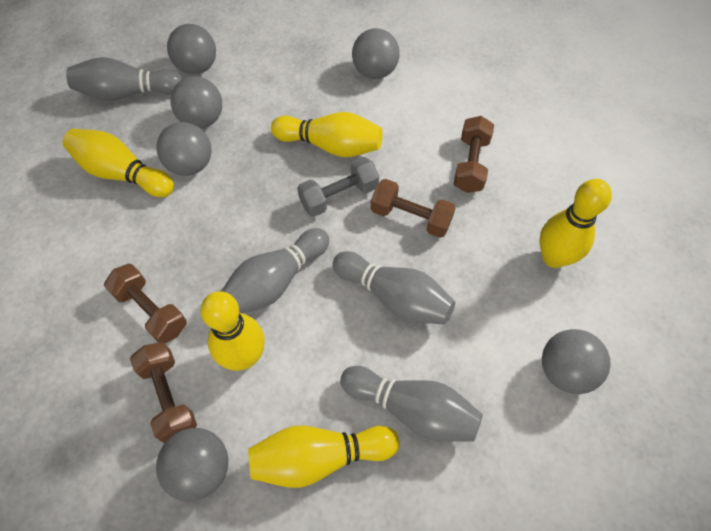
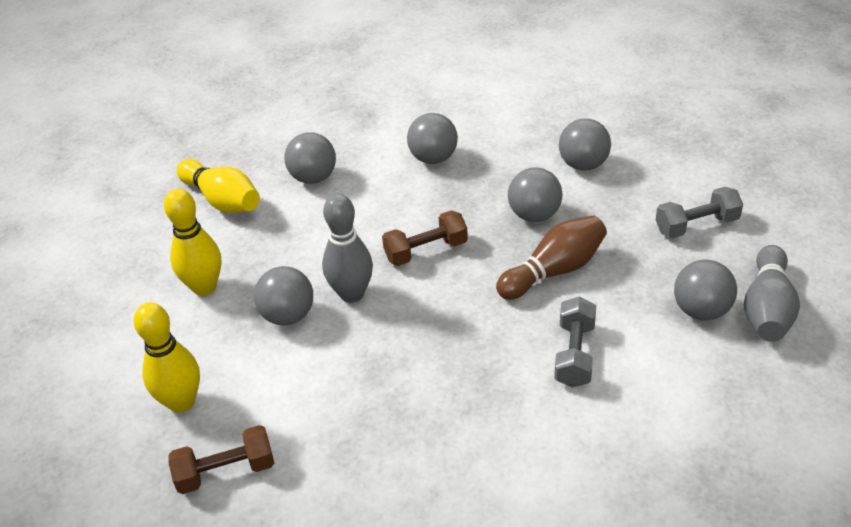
brown bowling pin: 0 -> 1
brown dumbbell: 4 -> 2
grey bowling pin: 4 -> 2
grey dumbbell: 1 -> 2
yellow bowling pin: 5 -> 3

